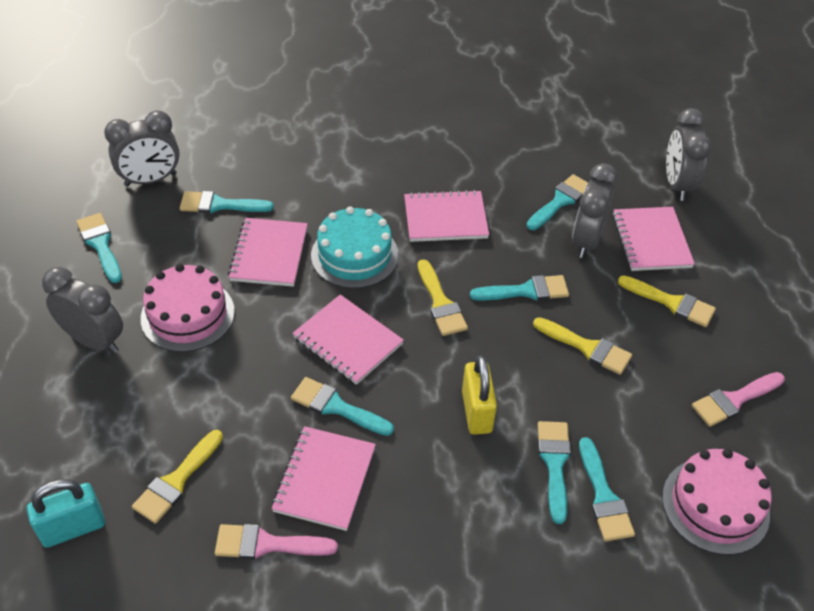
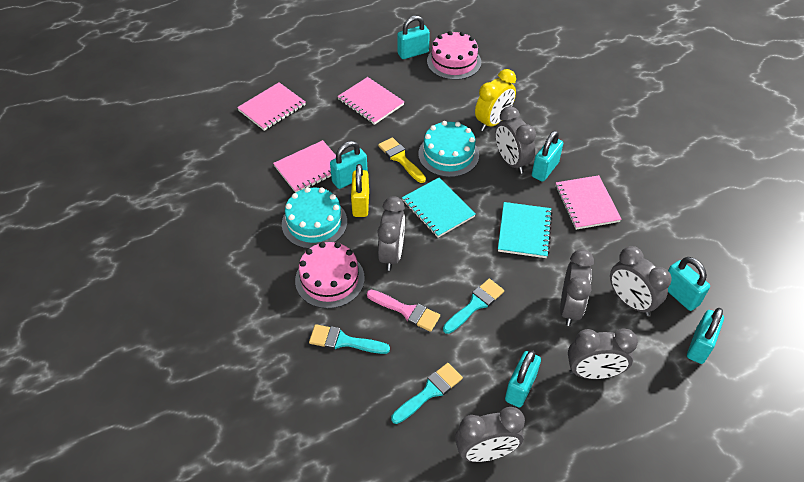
grey clock: 4 -> 6
pink brush: 2 -> 1
pink notebook: 5 -> 4
turquoise brush: 7 -> 3
turquoise cake: 1 -> 2
turquoise notebook: 0 -> 2
turquoise padlock: 1 -> 6
yellow brush: 4 -> 1
yellow clock: 0 -> 1

